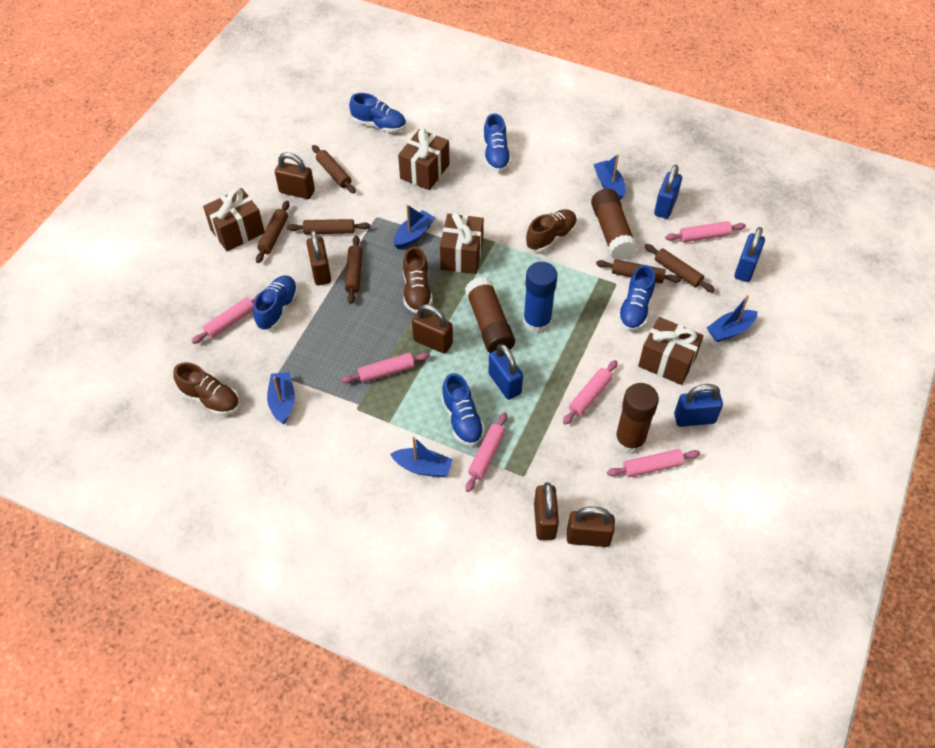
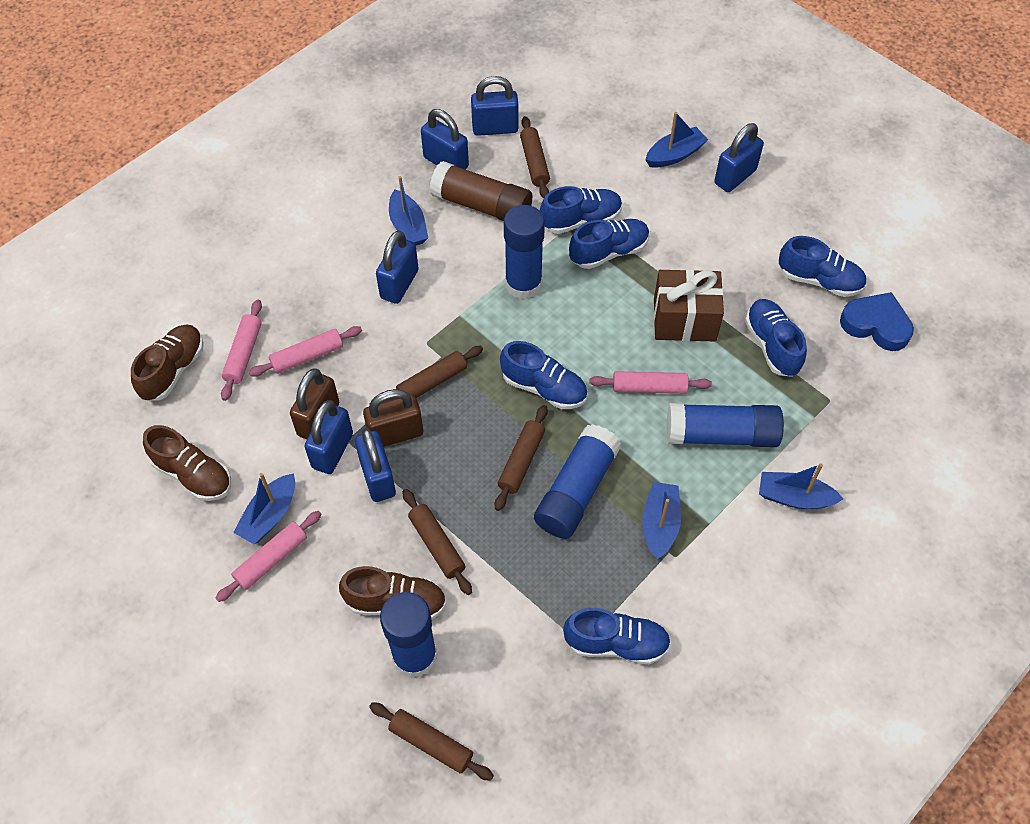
blue glue stick: 1 -> 4
blue heart: 0 -> 1
blue padlock: 4 -> 6
blue shoe: 5 -> 6
brown gift: 4 -> 1
brown glue stick: 3 -> 1
brown padlock: 5 -> 2
brown rolling pin: 6 -> 5
pink rolling pin: 6 -> 4

